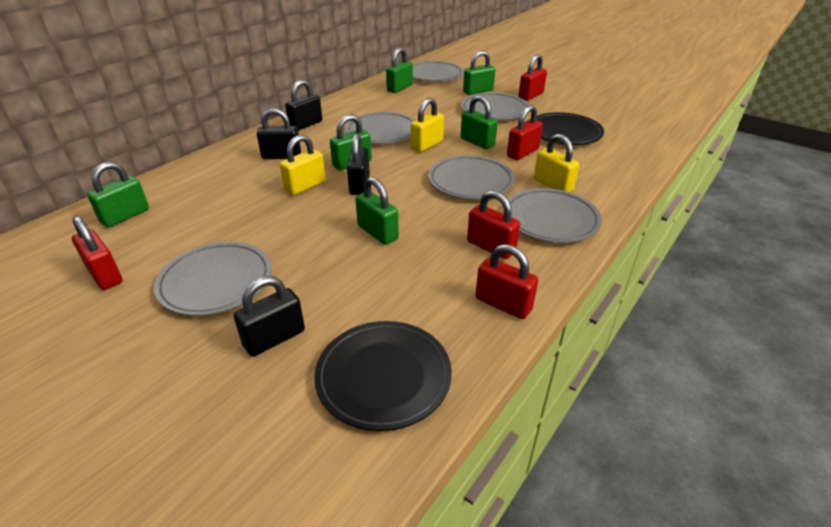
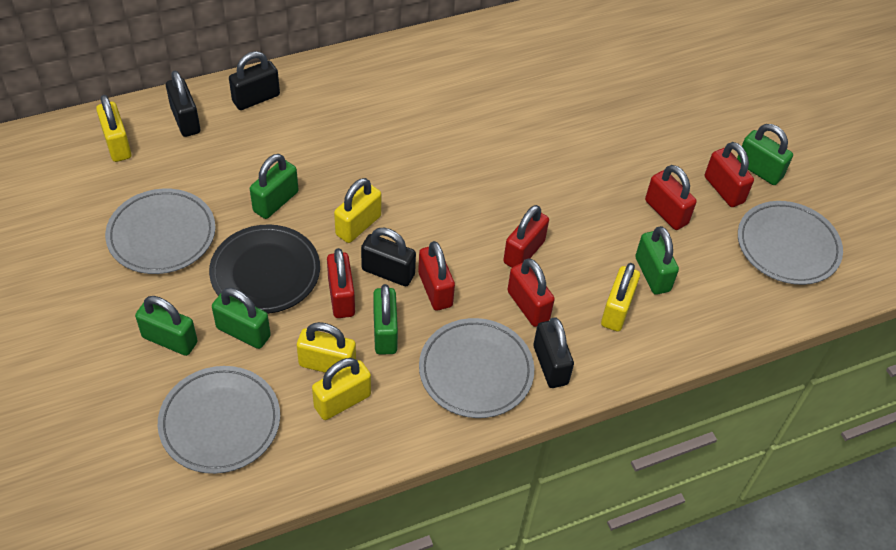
black plate: 2 -> 1
grey plate: 6 -> 4
red padlock: 5 -> 6
yellow padlock: 3 -> 5

